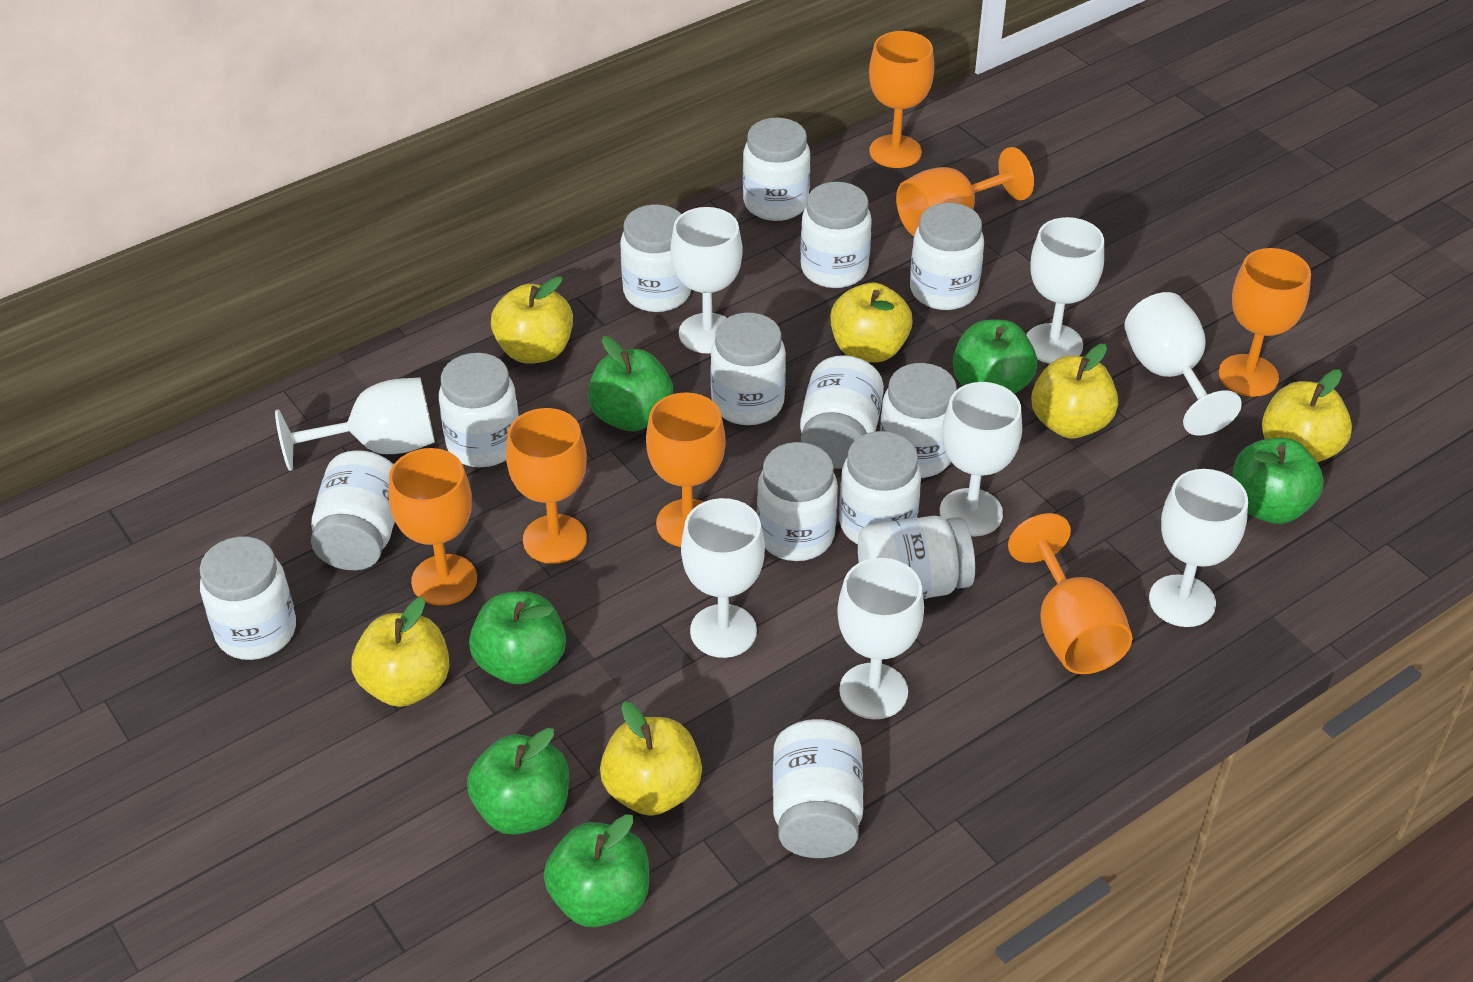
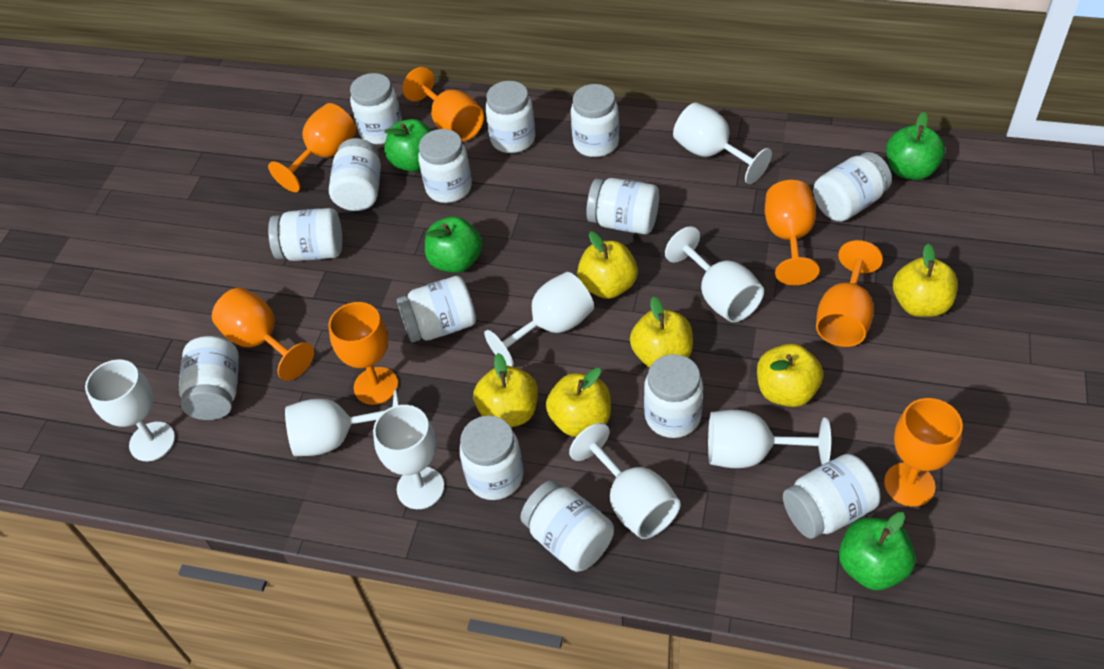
green apple: 6 -> 4

